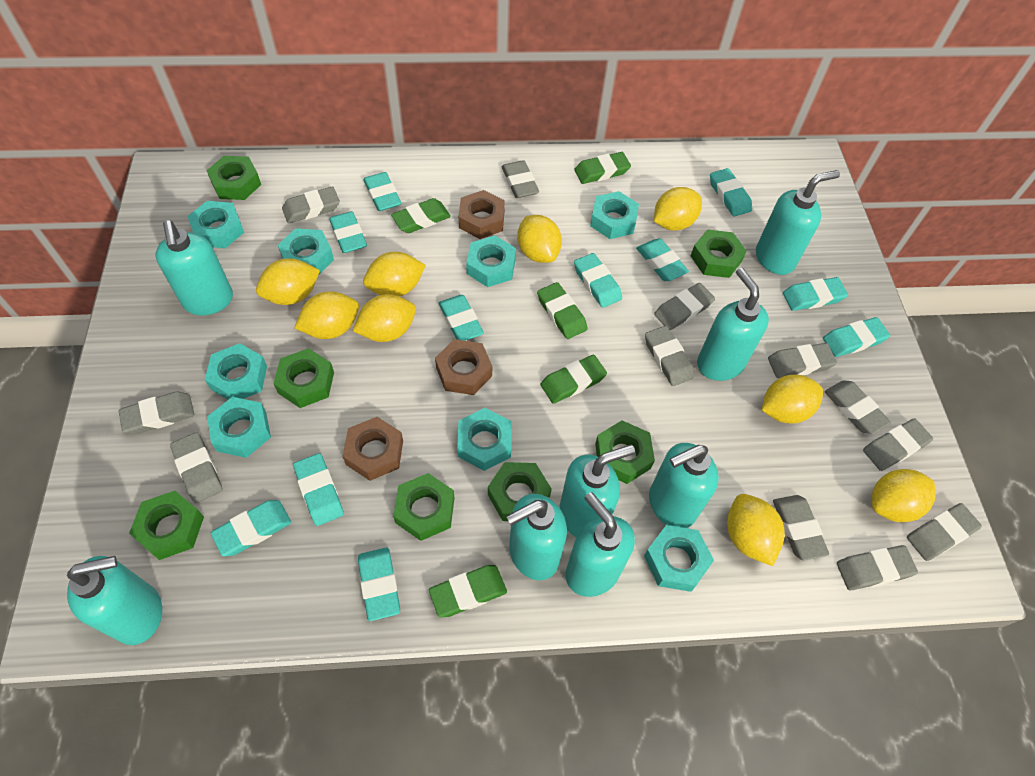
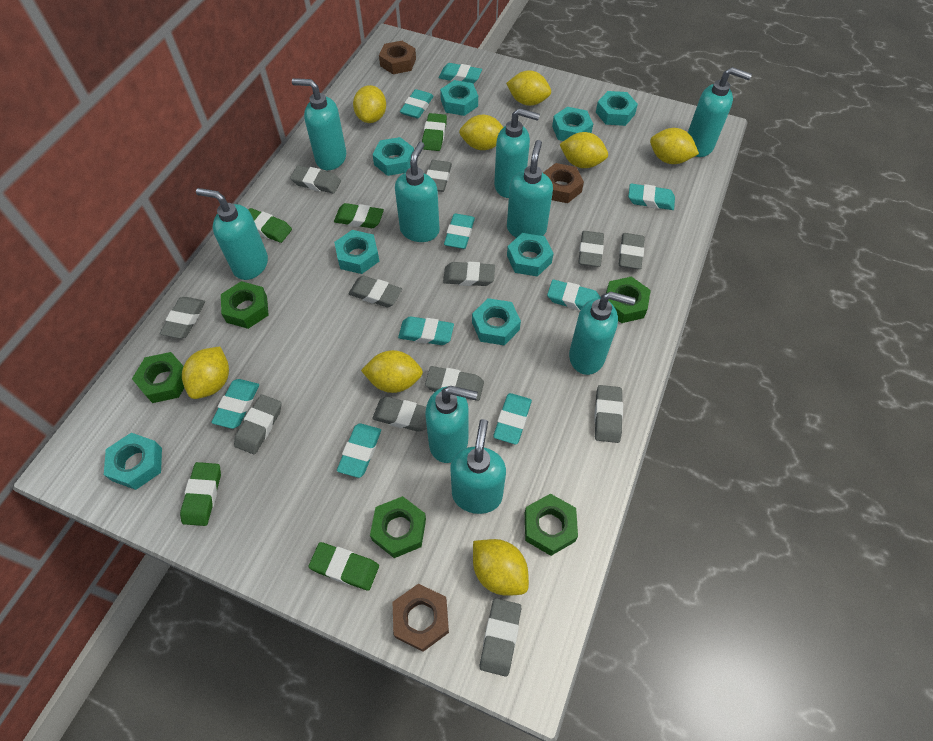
green nut: 7 -> 5
turquoise eraser: 11 -> 9
turquoise soap dispenser: 8 -> 9
yellow lemon: 9 -> 8

